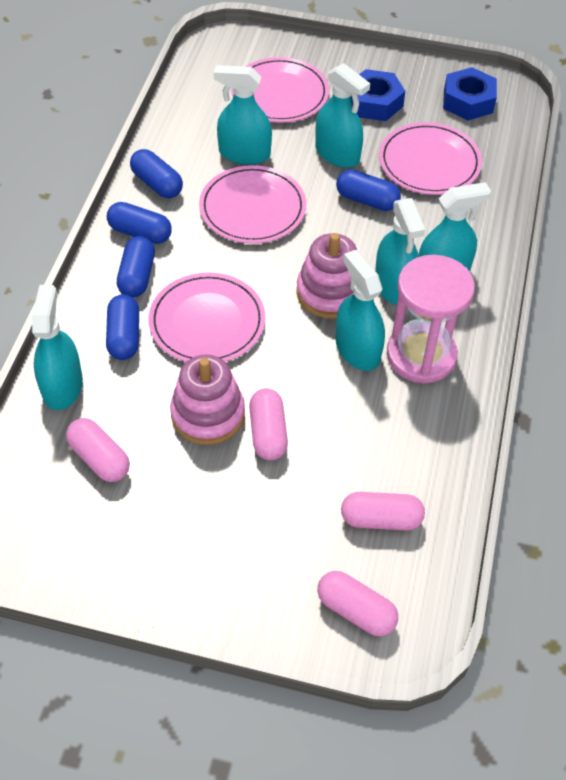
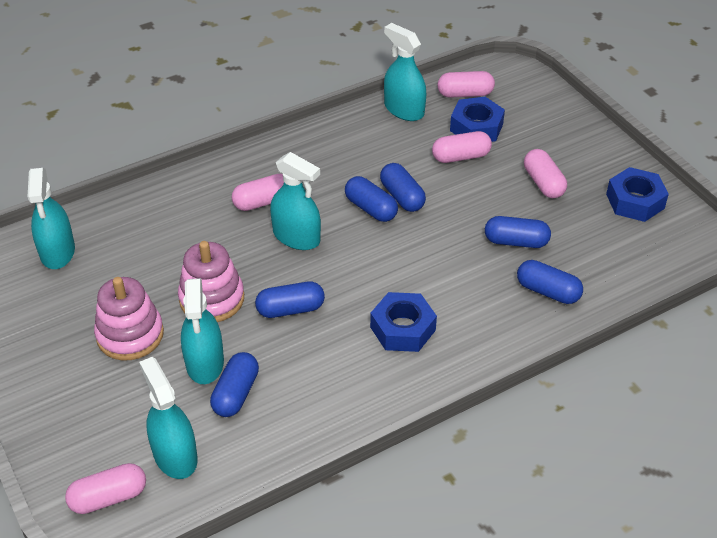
blue capsule: 5 -> 6
blue nut: 2 -> 3
pink capsule: 4 -> 5
pink hourglass: 1 -> 0
pink plate: 4 -> 0
turquoise spray bottle: 6 -> 5

